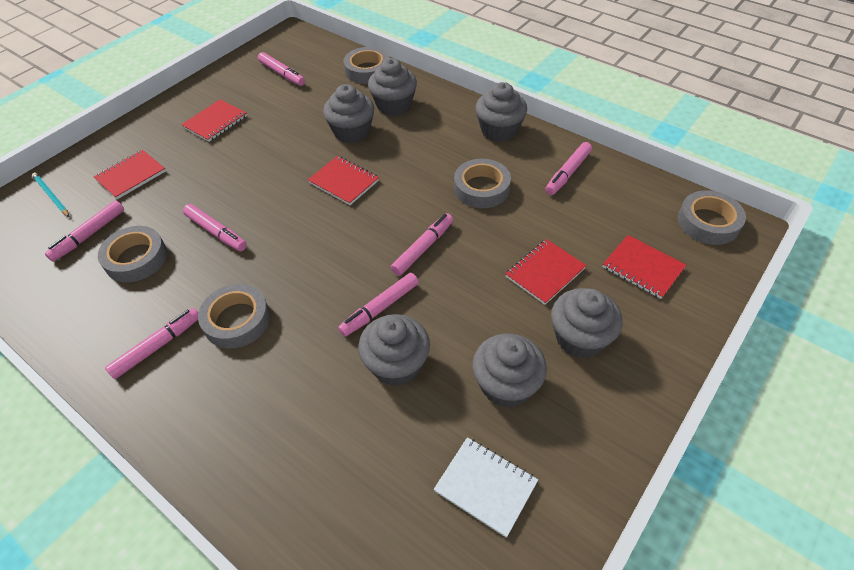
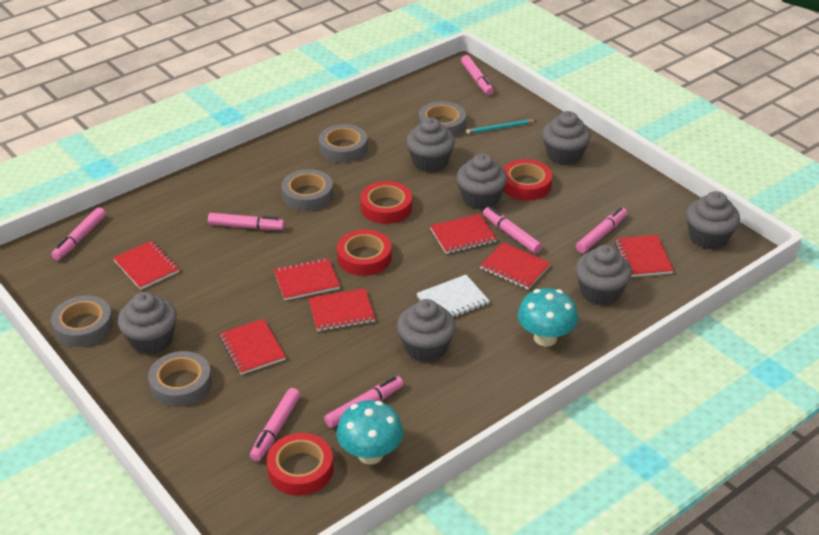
grey cupcake: 6 -> 7
red notebook: 5 -> 7
red tape: 0 -> 4
turquoise mushroom: 0 -> 2

